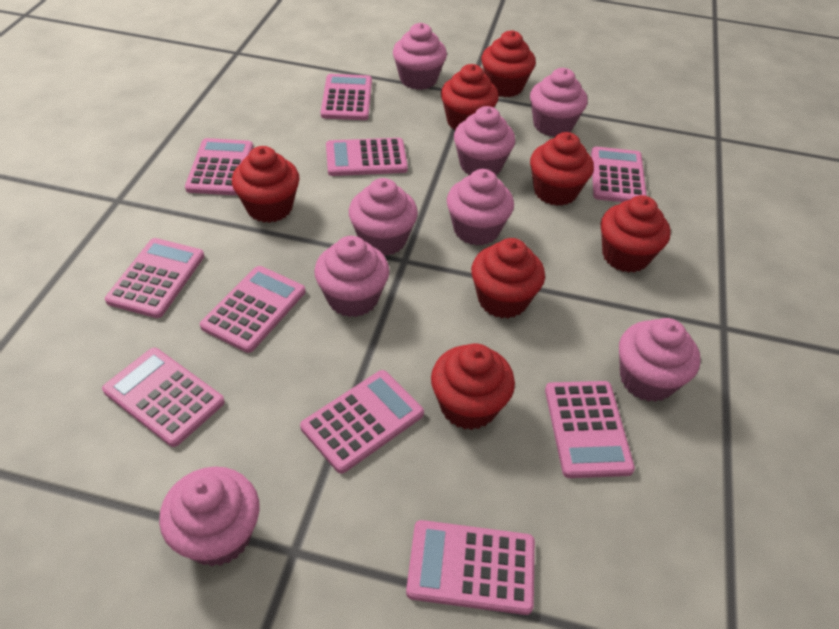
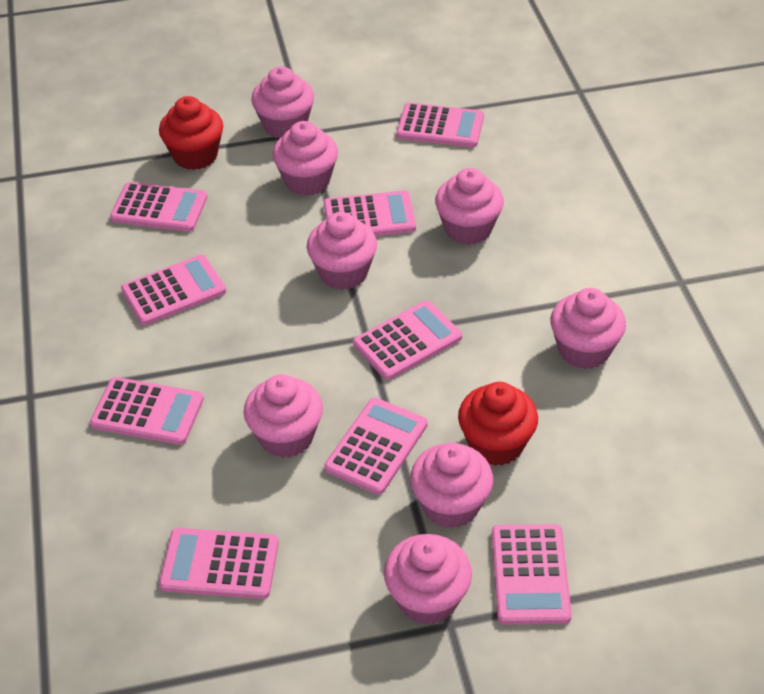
pink calculator: 10 -> 9
red cupcake: 7 -> 2

